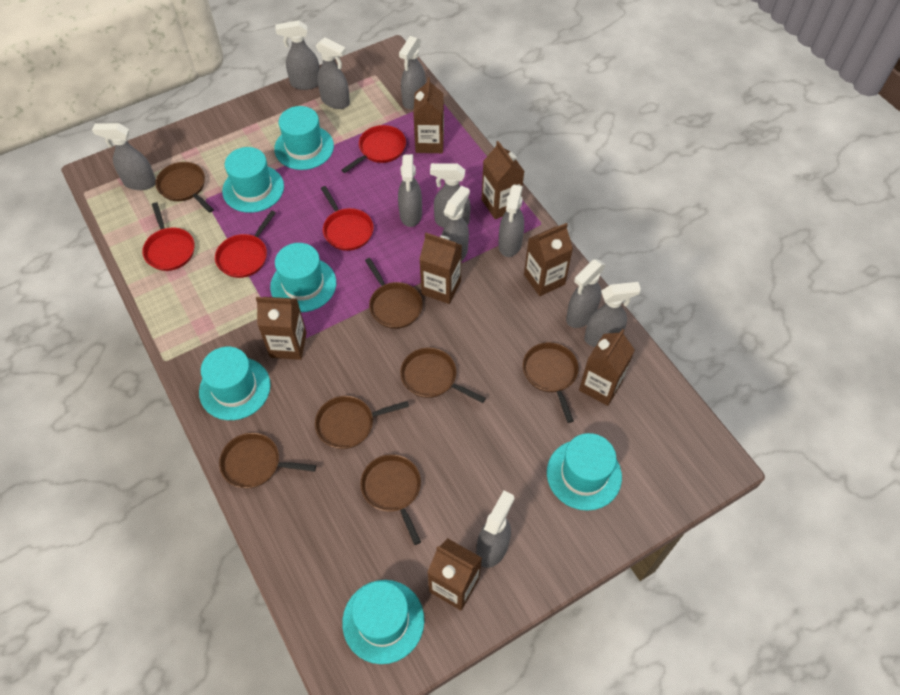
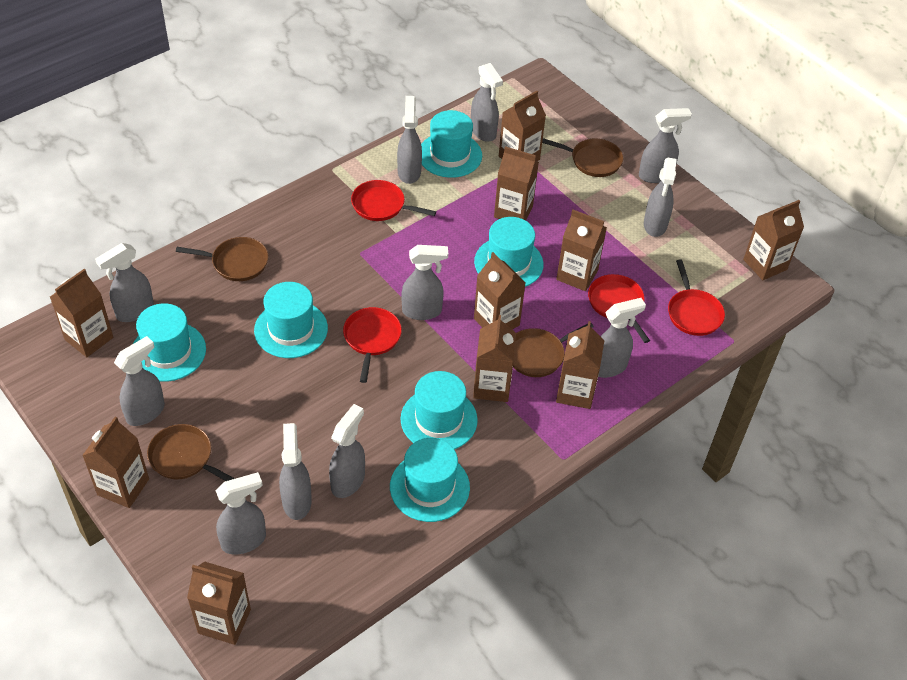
brown carton: 7 -> 10
brown pan: 7 -> 4

